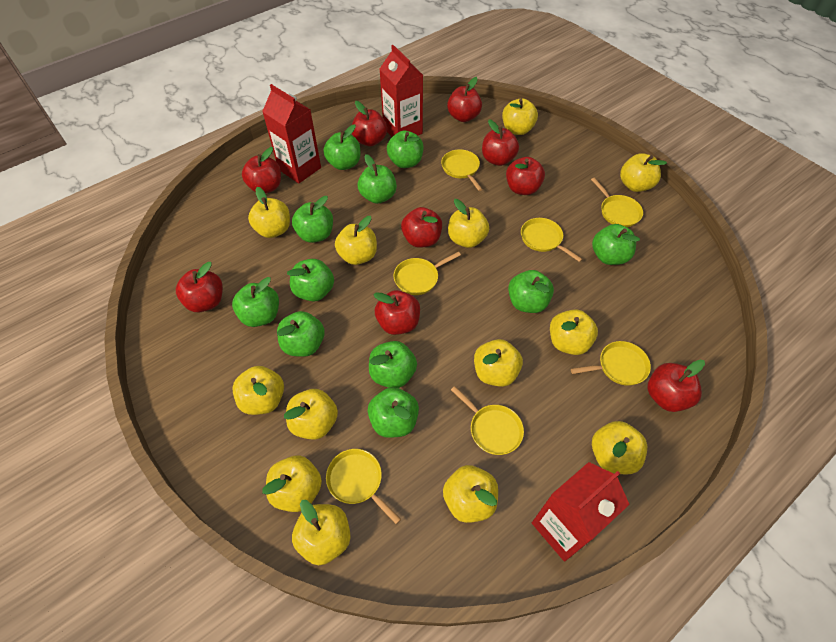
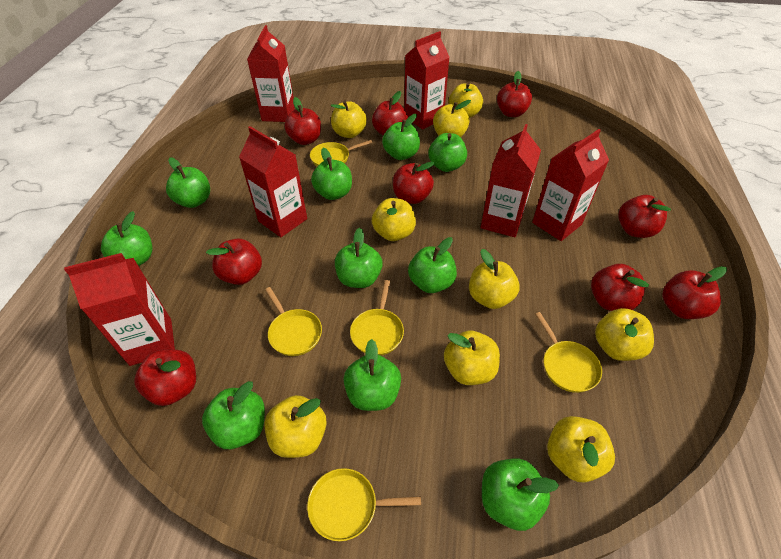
green apple: 11 -> 10
red carton: 3 -> 6
yellow apple: 13 -> 9
yellow pan: 7 -> 5

